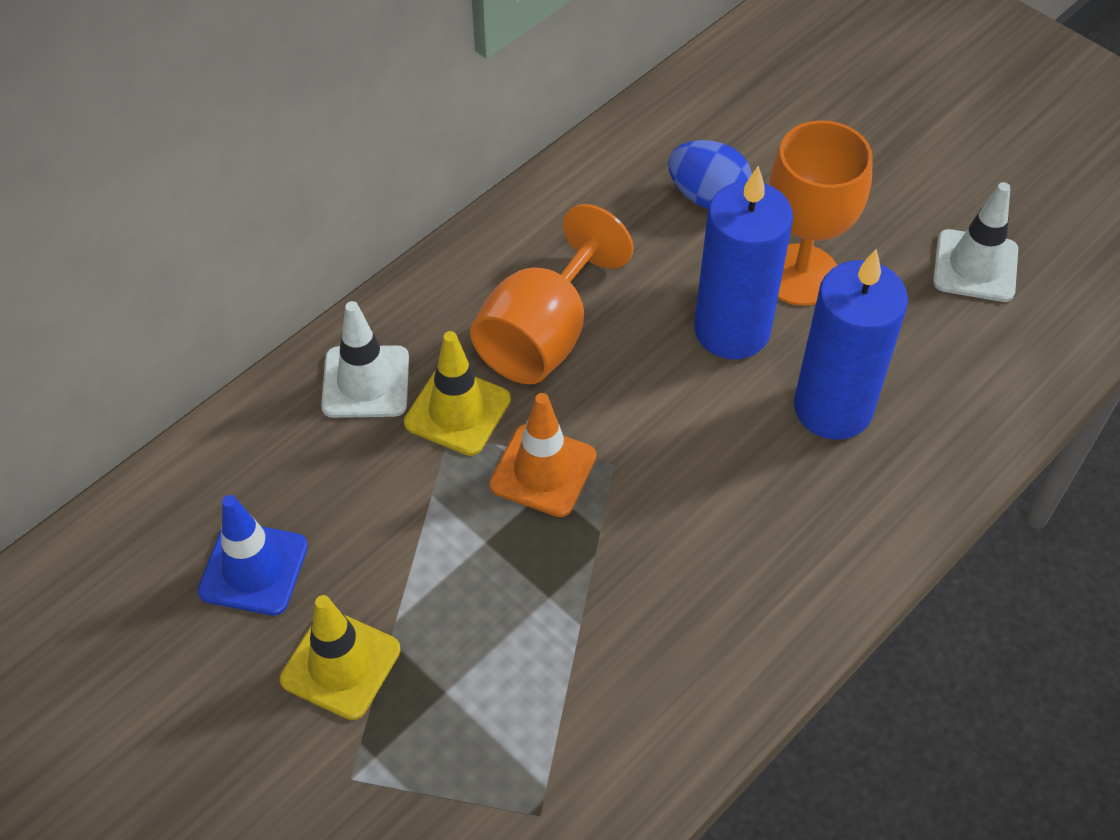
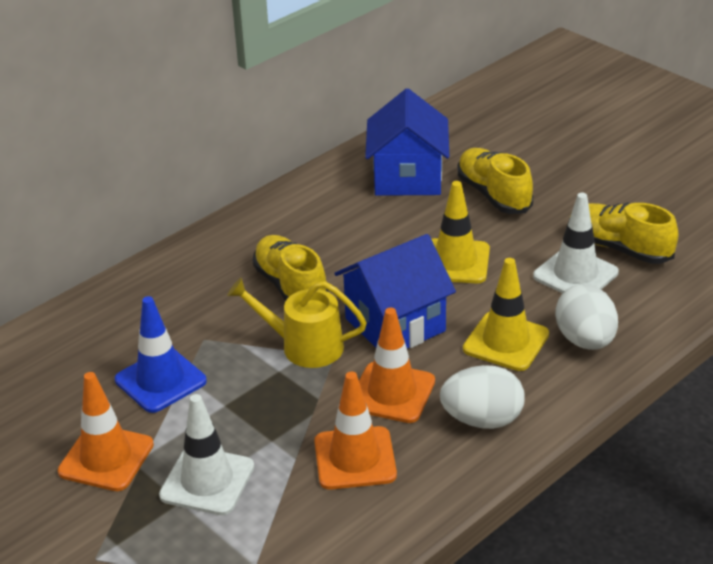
blue candle: 2 -> 0
blue egg: 1 -> 0
blue house: 0 -> 2
orange goblet: 2 -> 0
orange traffic cone: 1 -> 3
white egg: 0 -> 2
yellow shoe: 0 -> 3
yellow watering can: 0 -> 1

